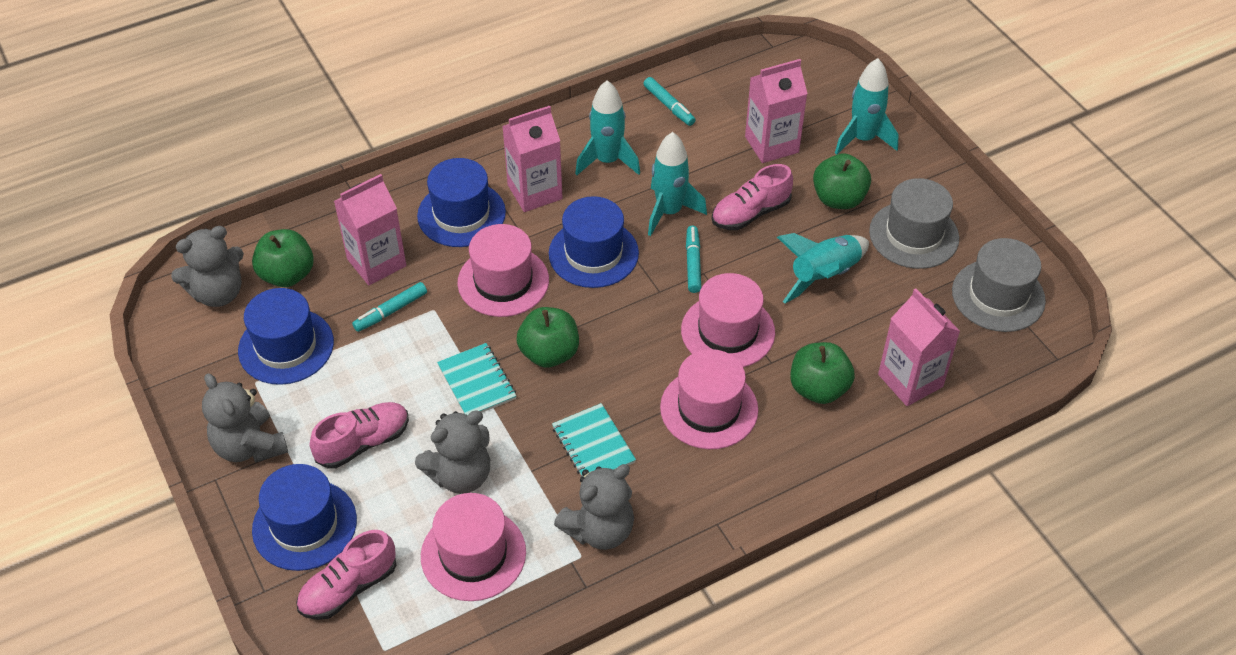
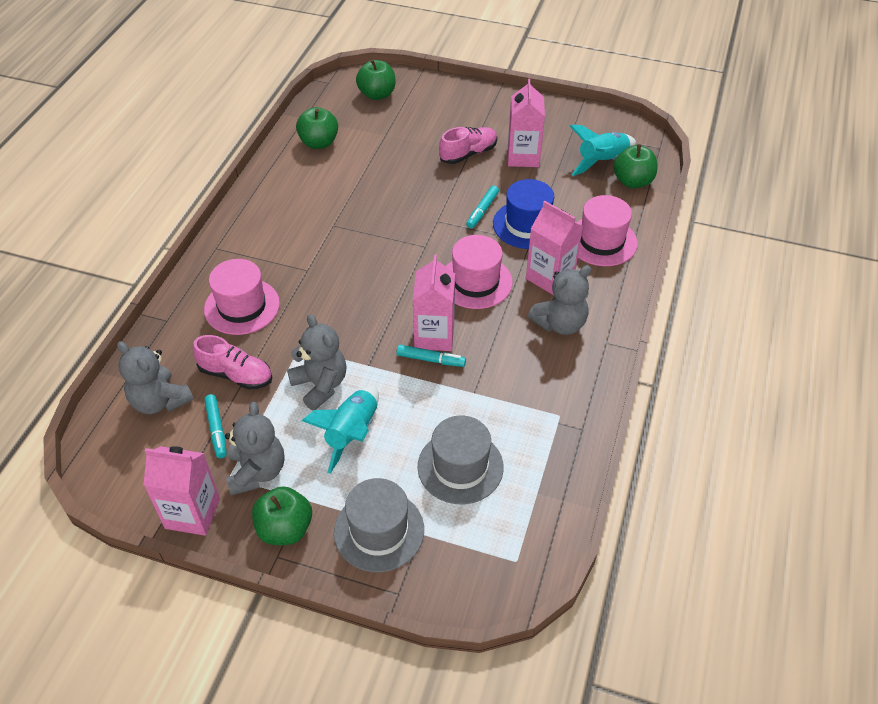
blue hat: 4 -> 1
pink hat: 4 -> 3
pink shoe: 3 -> 2
turquoise notebook: 2 -> 0
turquoise rocket: 4 -> 2

